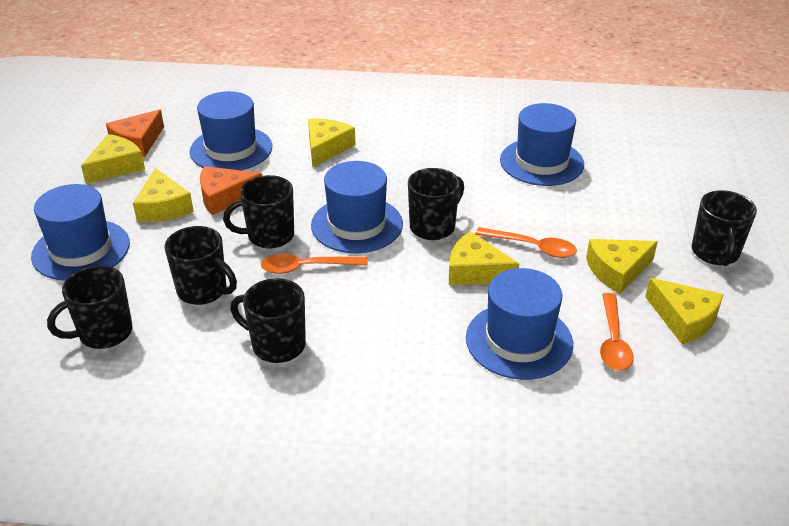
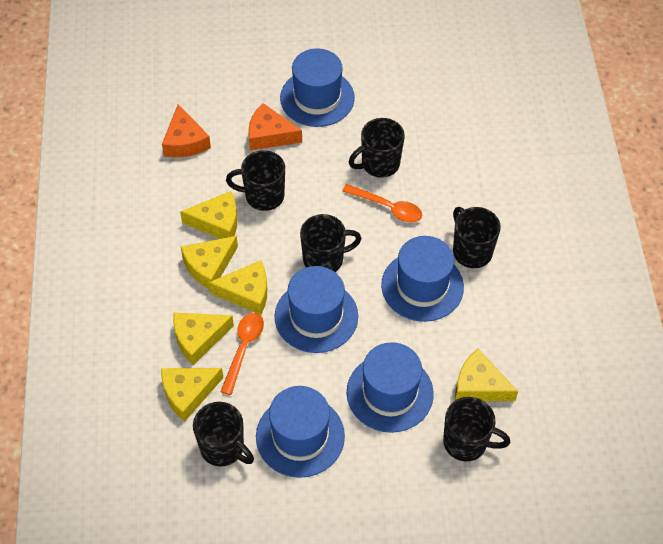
orange spoon: 3 -> 2

